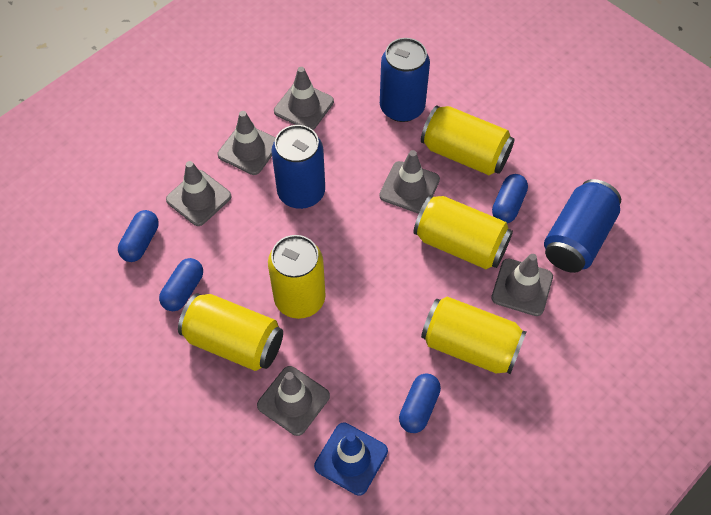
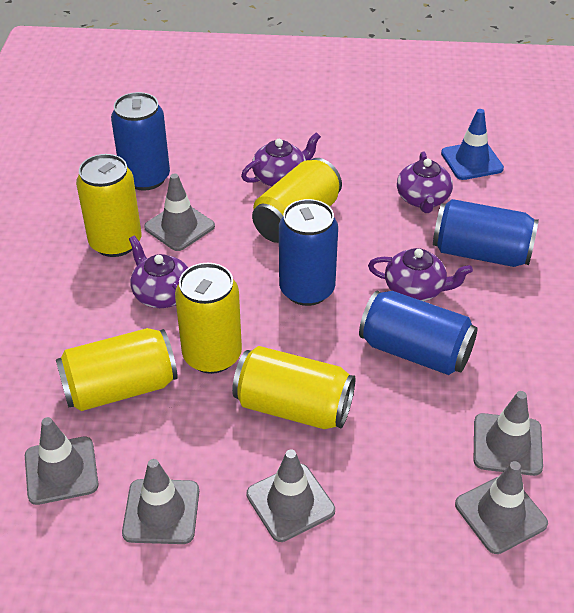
blue can: 3 -> 4
blue capsule: 4 -> 0
purple teapot: 0 -> 4

